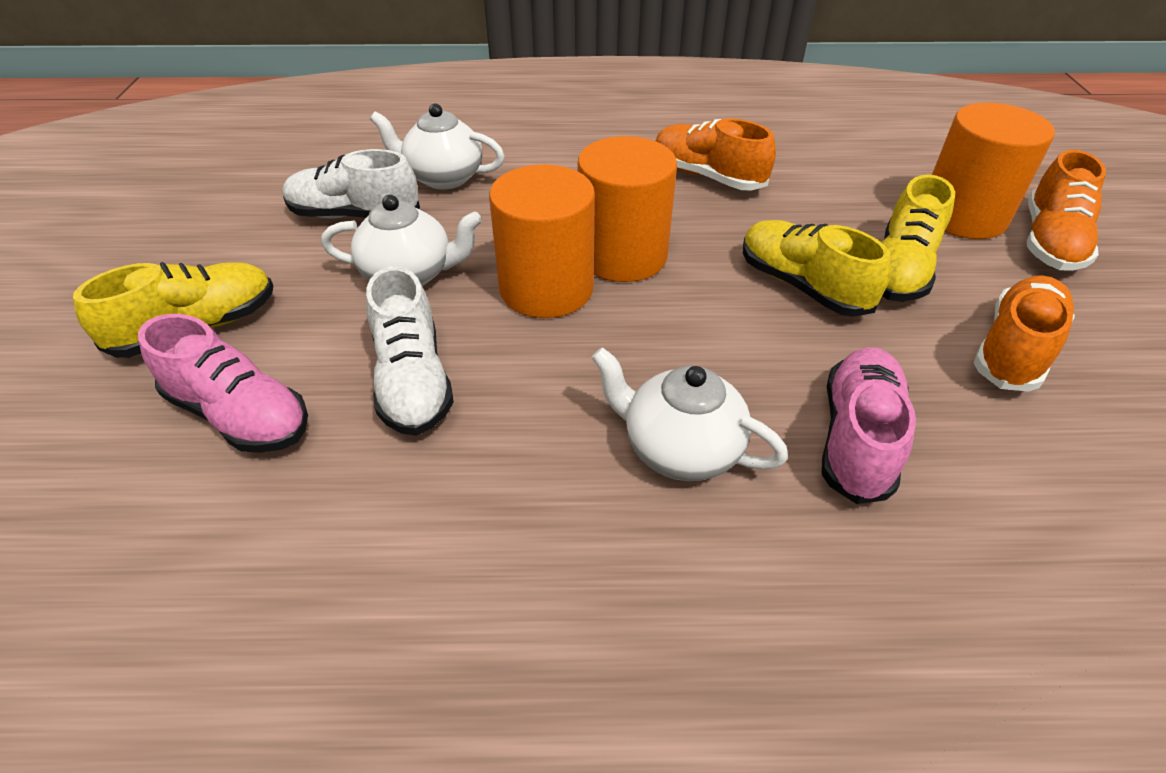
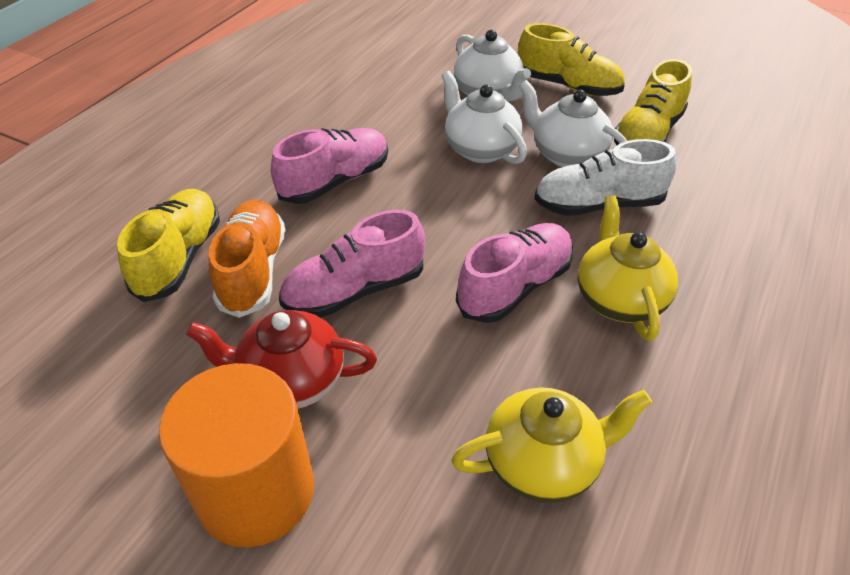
orange cylinder: 3 -> 1
orange shoe: 3 -> 1
pink shoe: 2 -> 3
red teapot: 0 -> 1
white shoe: 2 -> 1
yellow teapot: 0 -> 2

